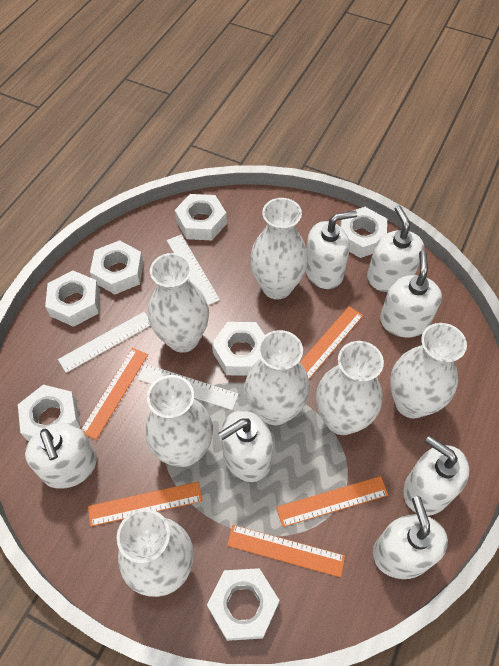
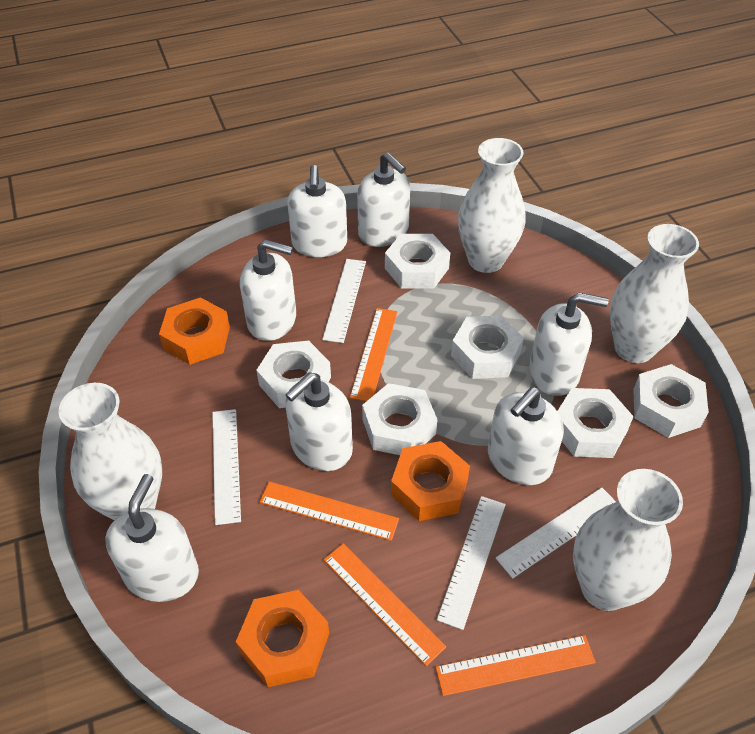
orange nut: 0 -> 3
orange ruler: 5 -> 4
white nut: 7 -> 6
white ruler: 3 -> 4
white vase: 7 -> 4

